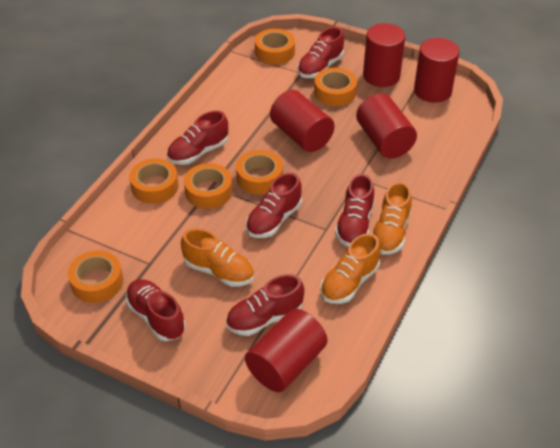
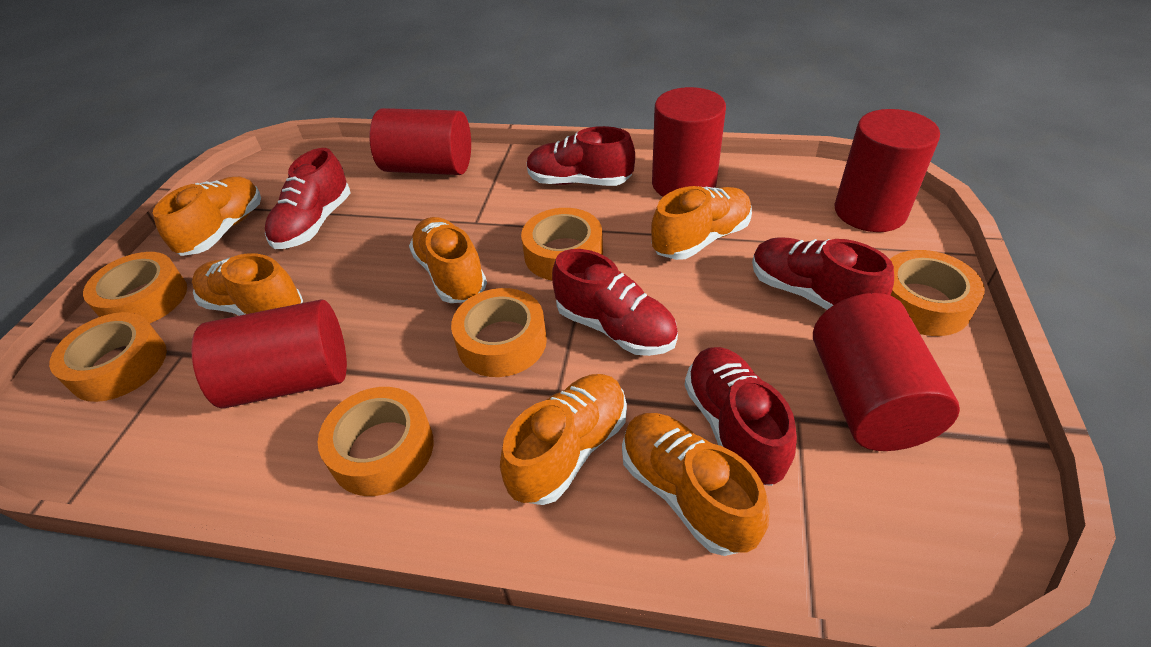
orange shoe: 3 -> 6
red shoe: 6 -> 5

